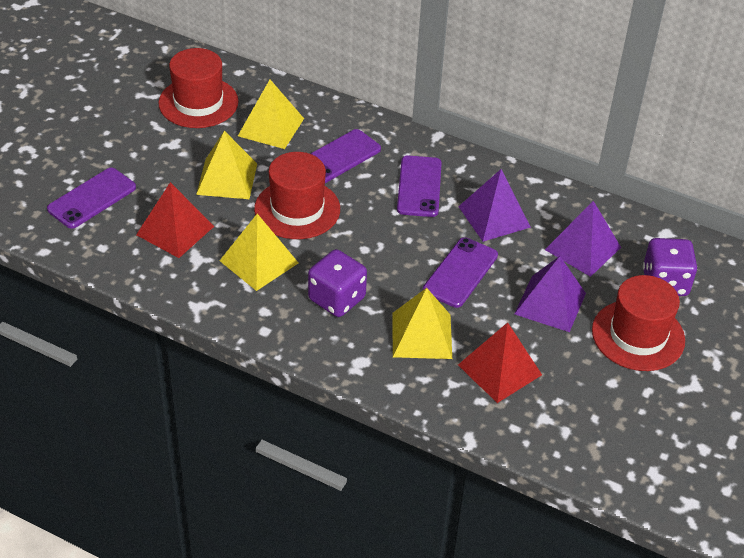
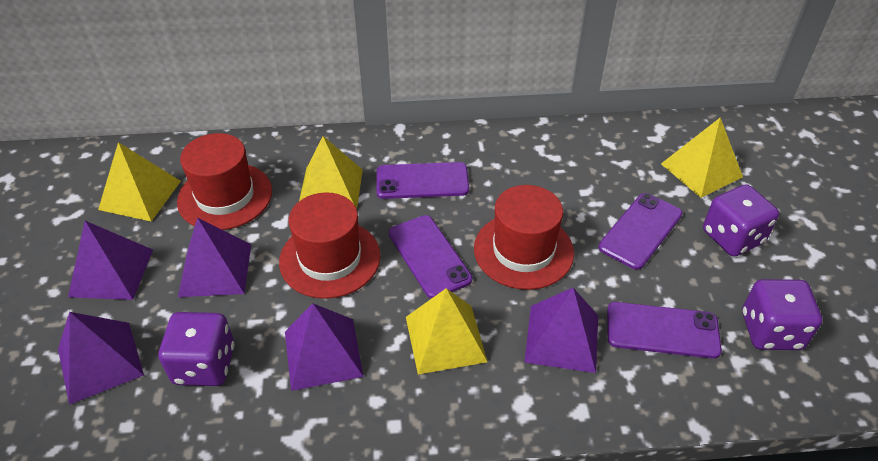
purple dice: 2 -> 3
purple pyramid: 3 -> 5
red pyramid: 2 -> 0

